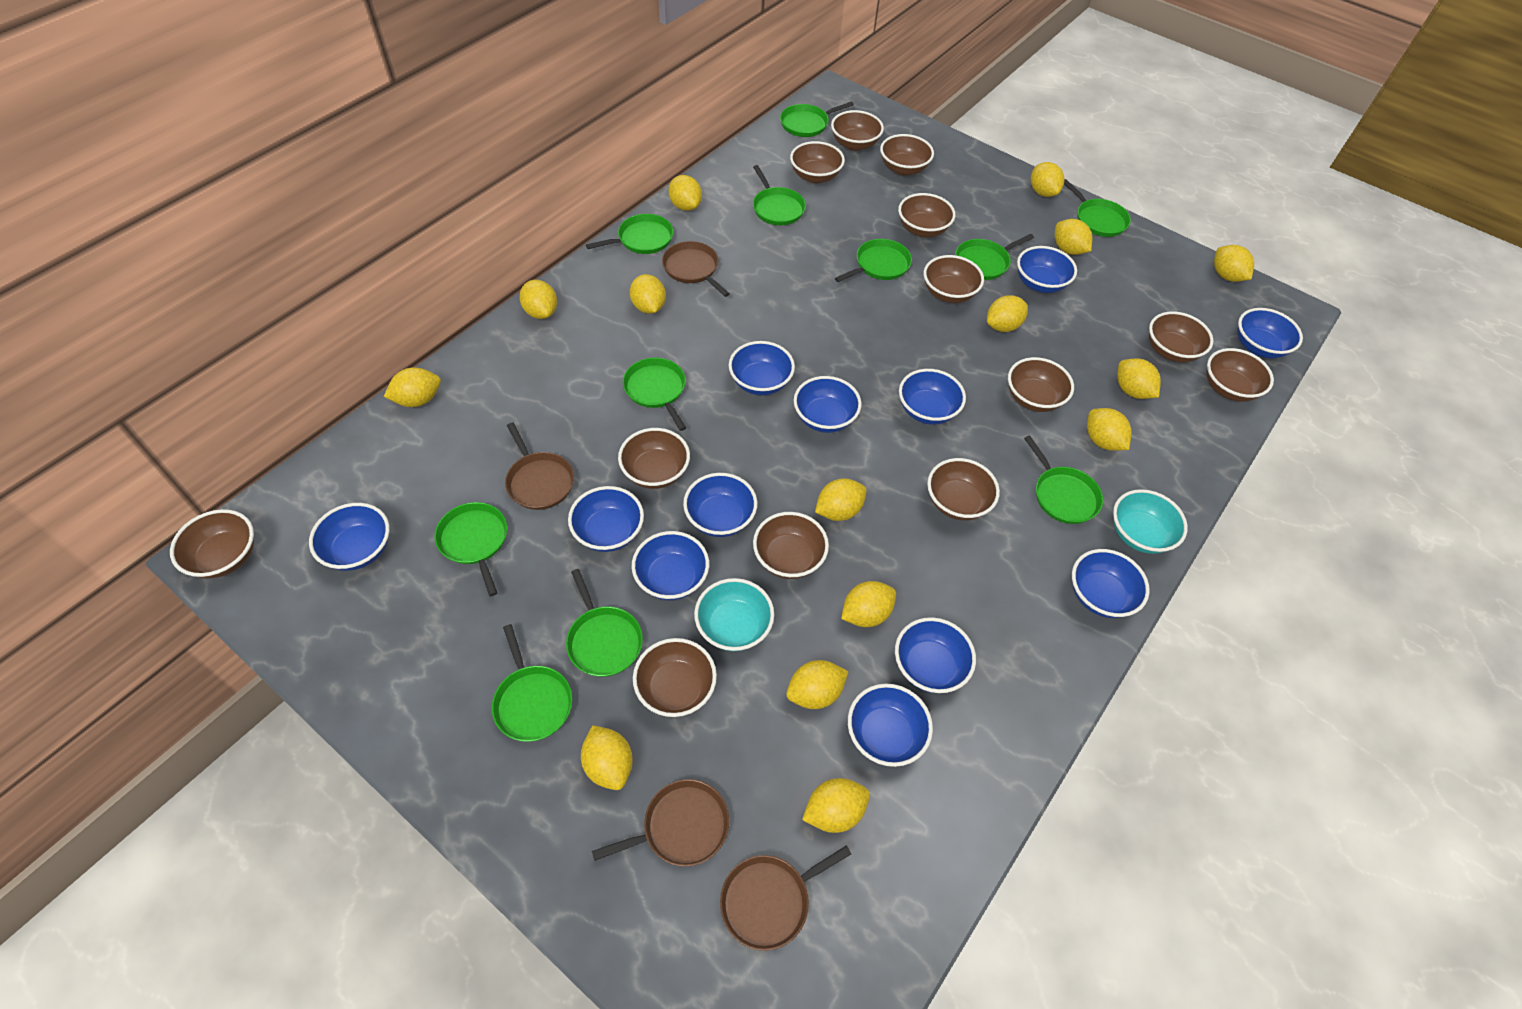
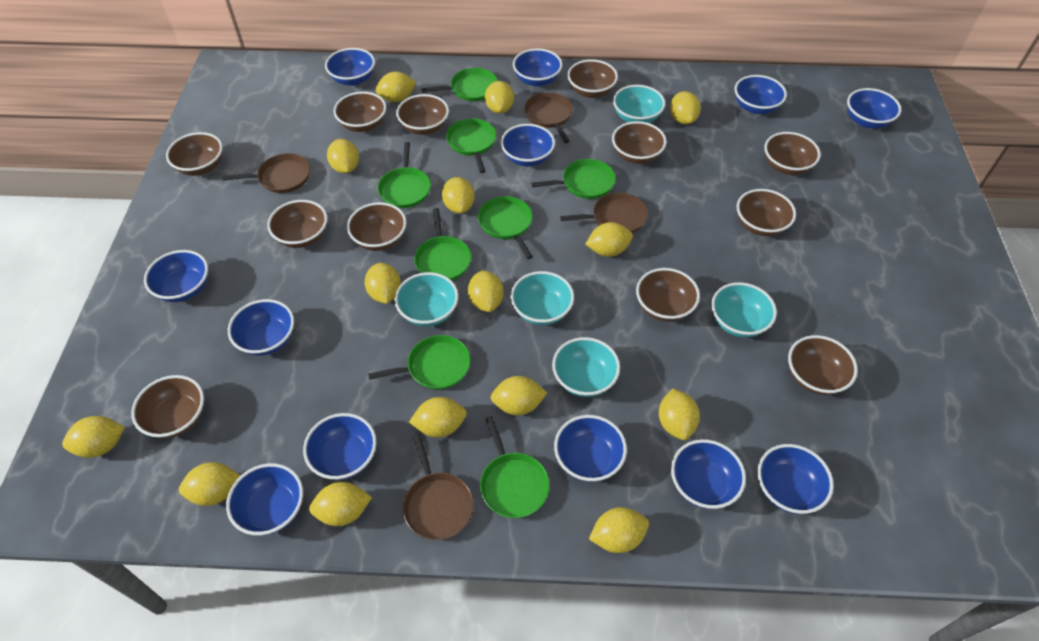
brown bowl: 13 -> 12
green pan: 11 -> 8
turquoise bowl: 2 -> 5

